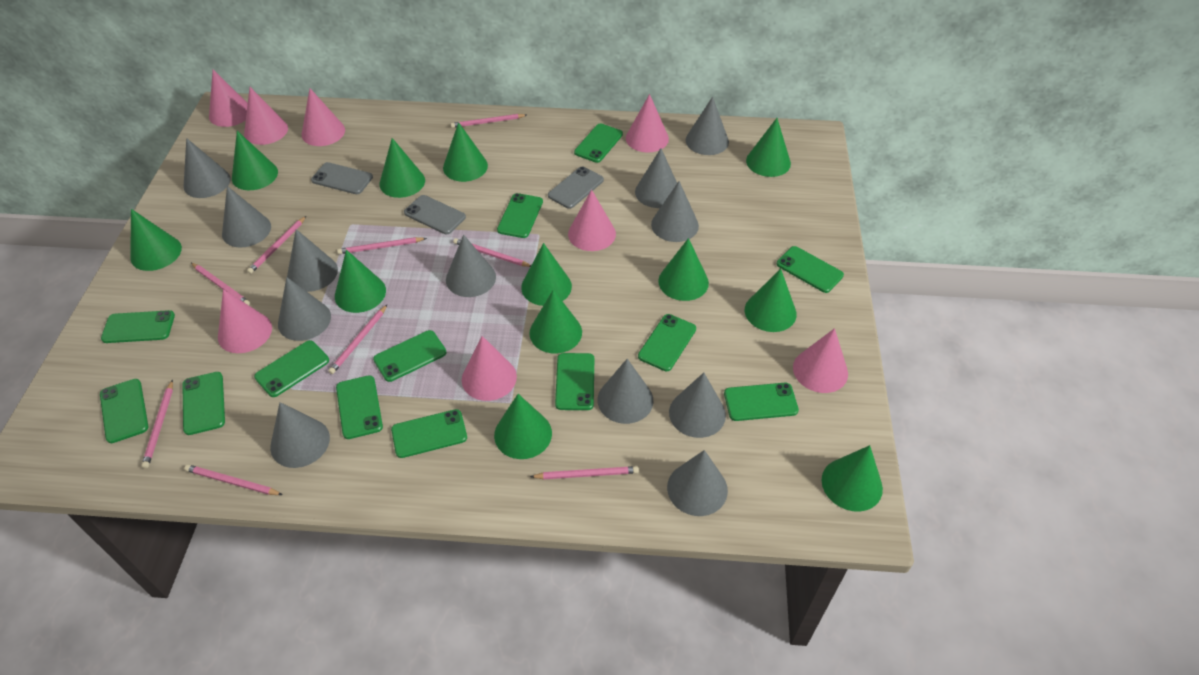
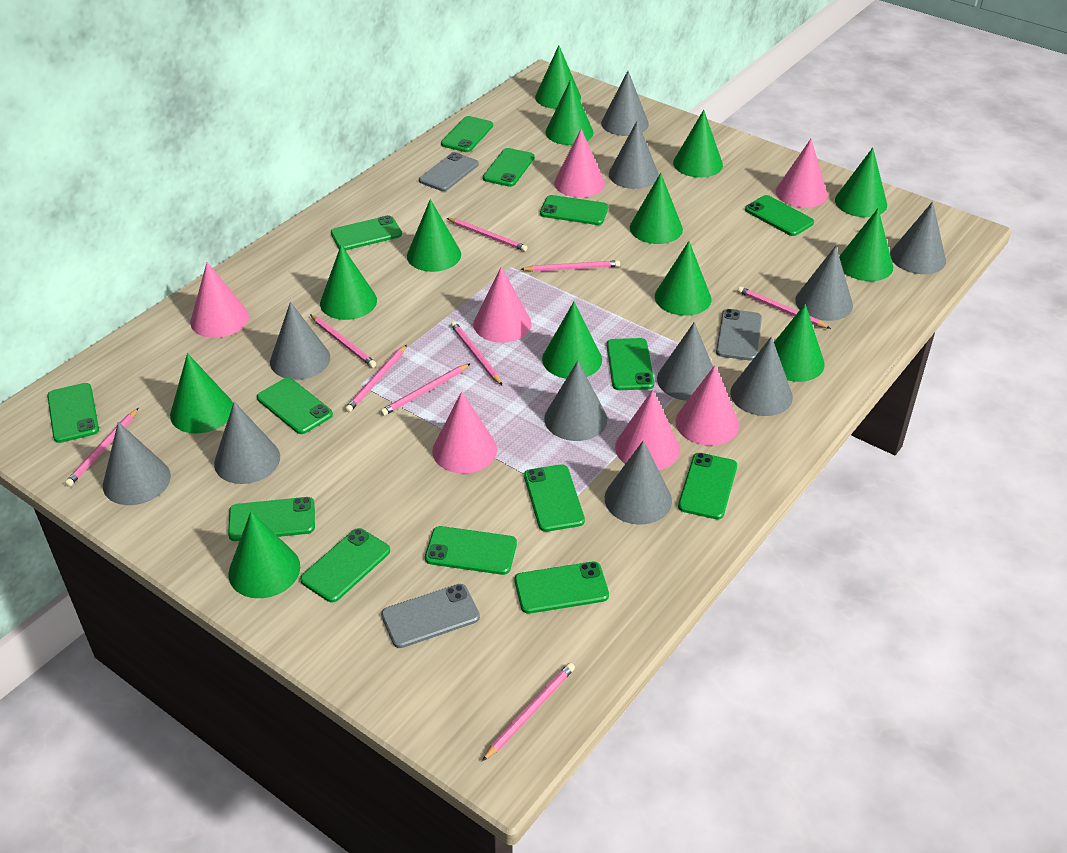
green cone: 12 -> 13
green phone: 13 -> 14
grey cone: 12 -> 11
pink cone: 8 -> 7

